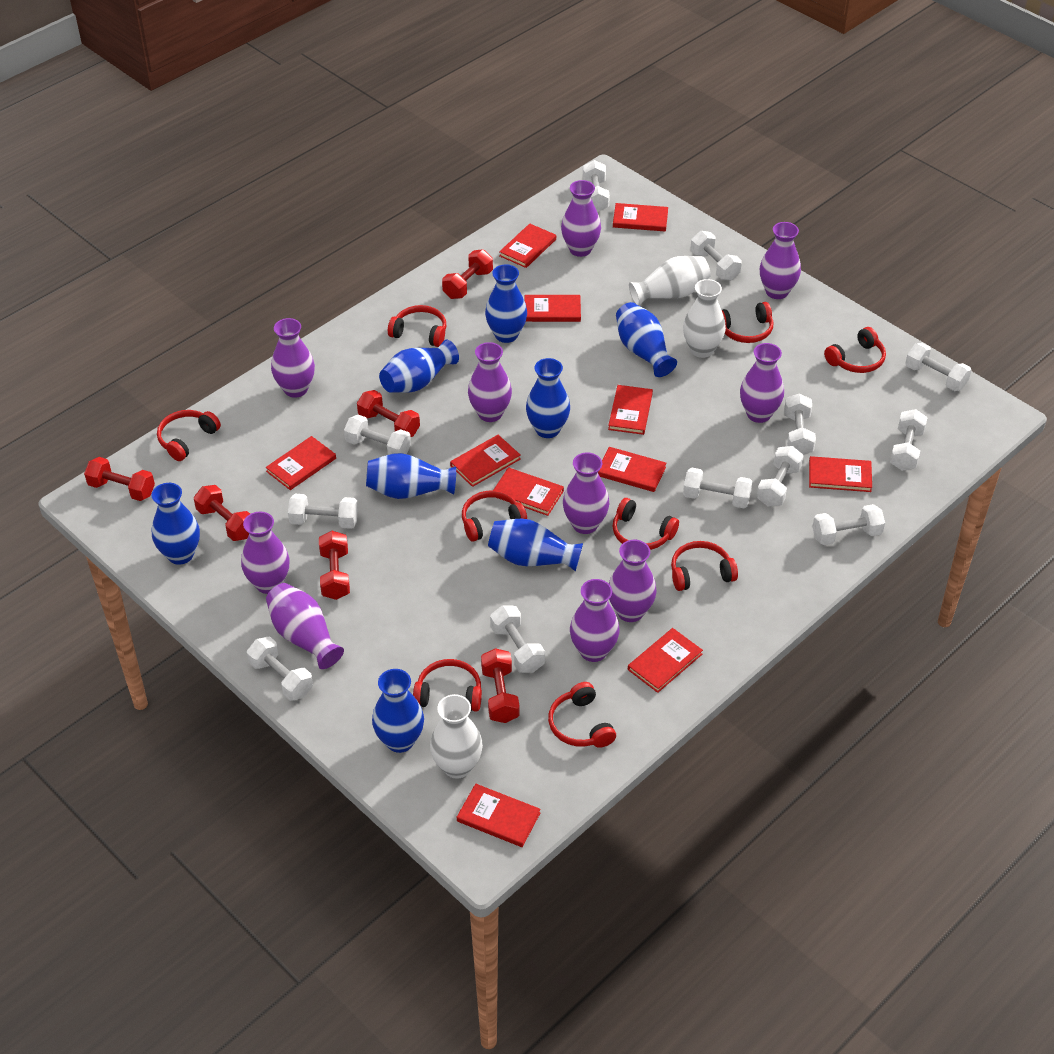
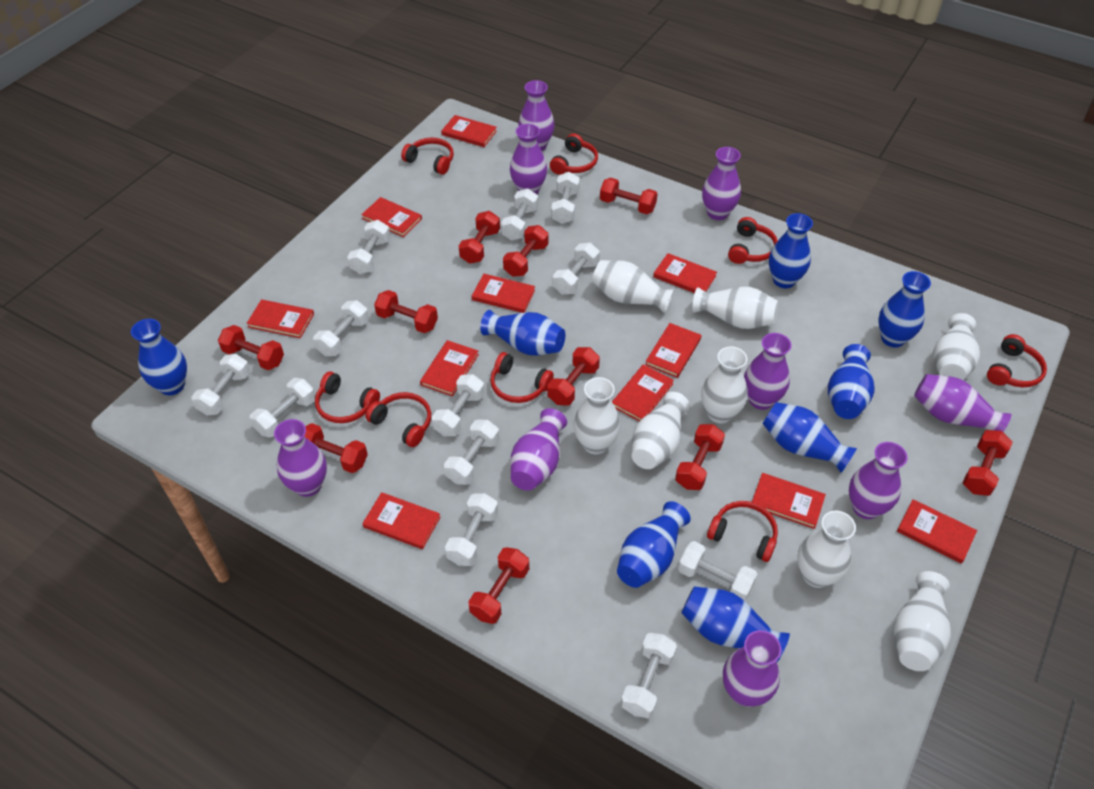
purple vase: 10 -> 9
red dumbbell: 6 -> 10
red headphones: 9 -> 8
white vase: 3 -> 8

